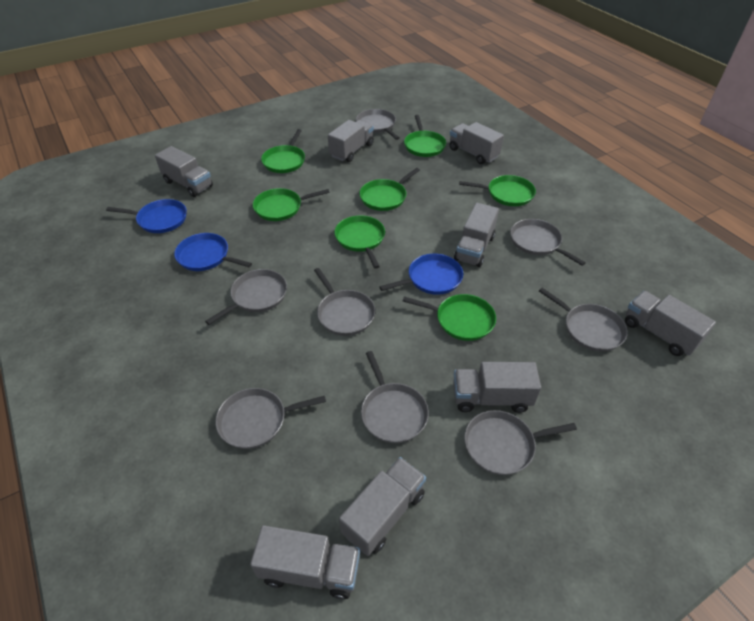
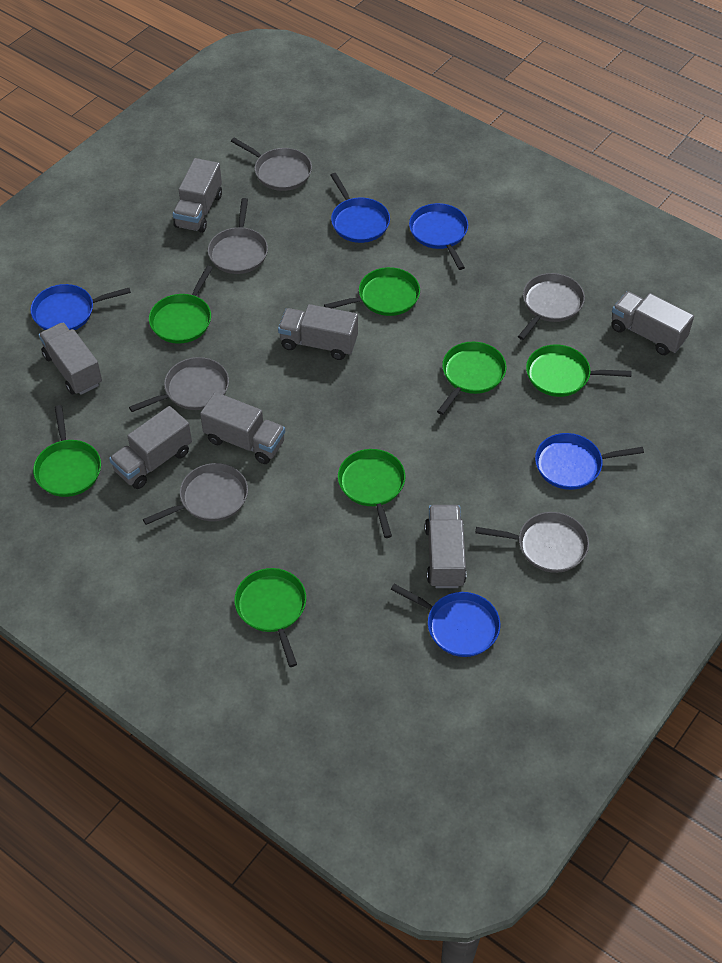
blue pan: 3 -> 5
grey pan: 8 -> 6
grey truck: 8 -> 7

